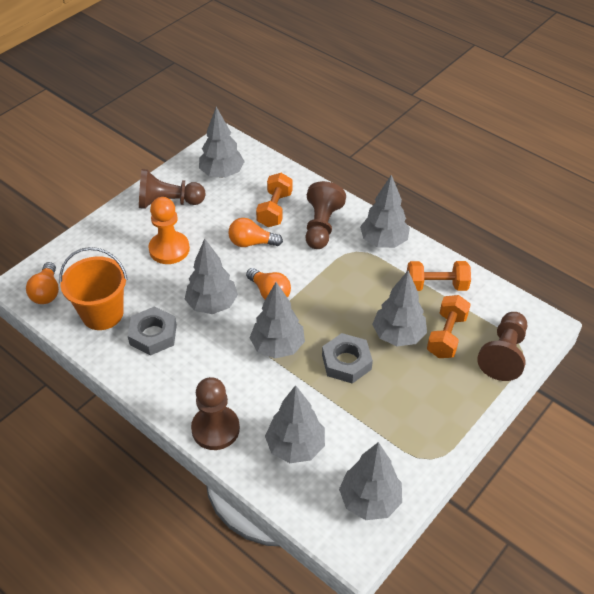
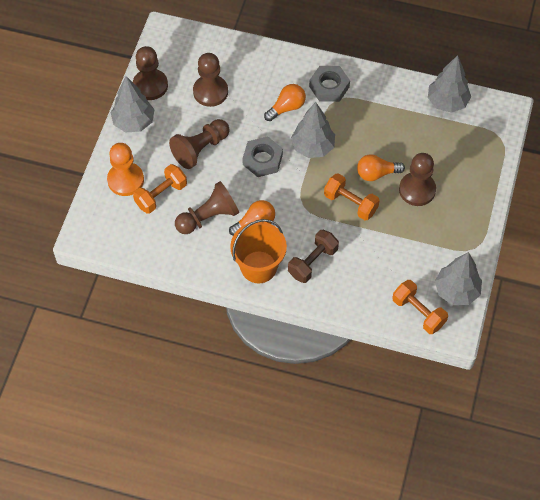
brown dumbbell: 0 -> 1
brown pawn: 4 -> 5
grey tree: 7 -> 4

